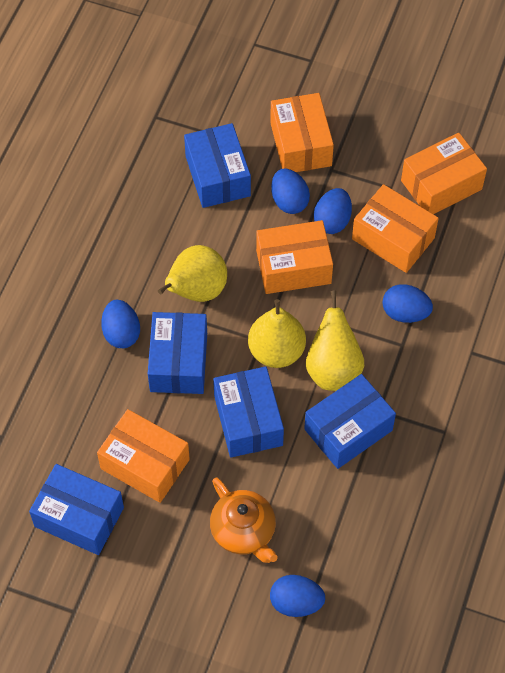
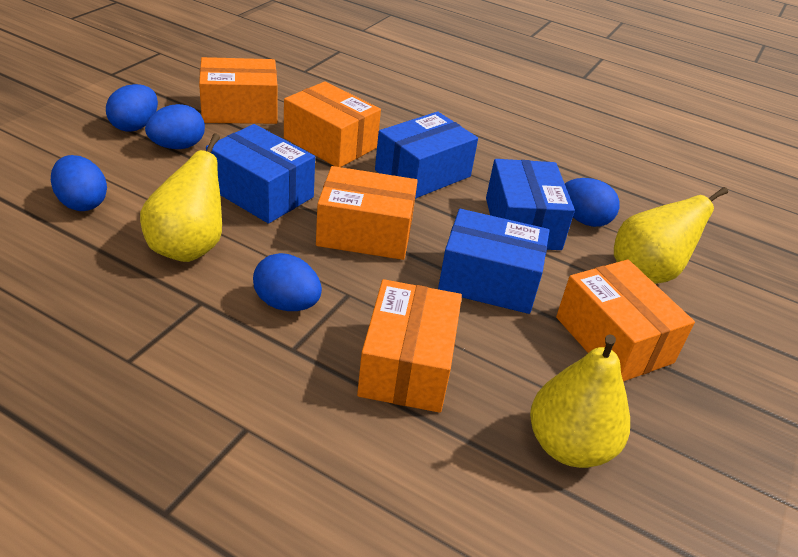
blue box: 5 -> 4
orange teapot: 1 -> 0

